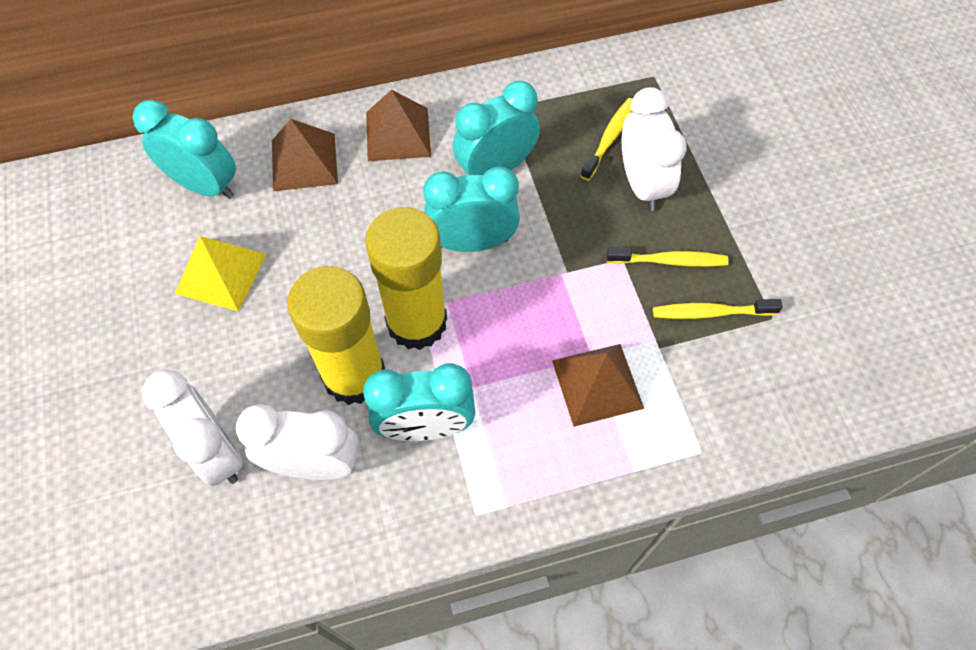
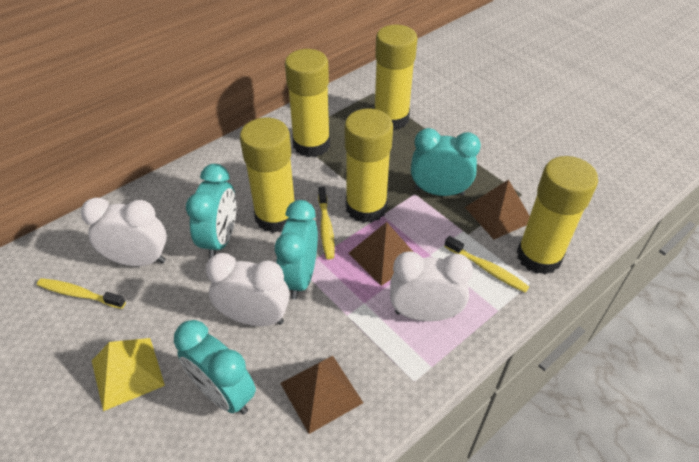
yellow glue stick: 2 -> 5

